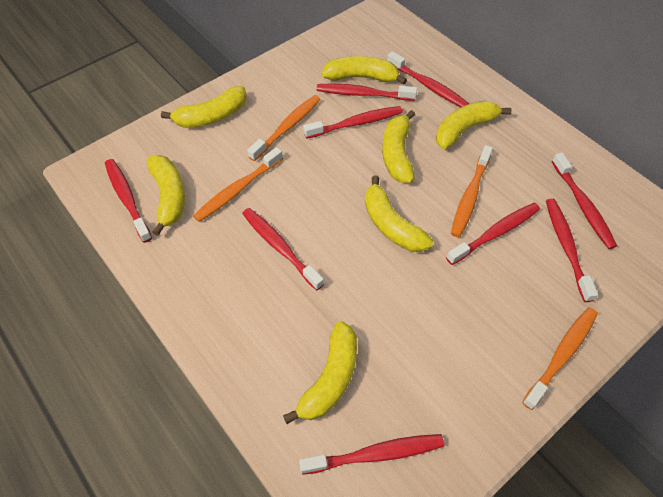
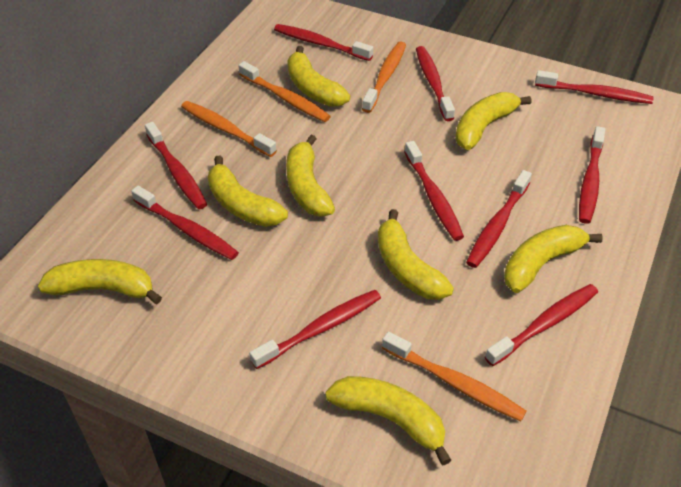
red toothbrush: 9 -> 10
yellow banana: 7 -> 8

